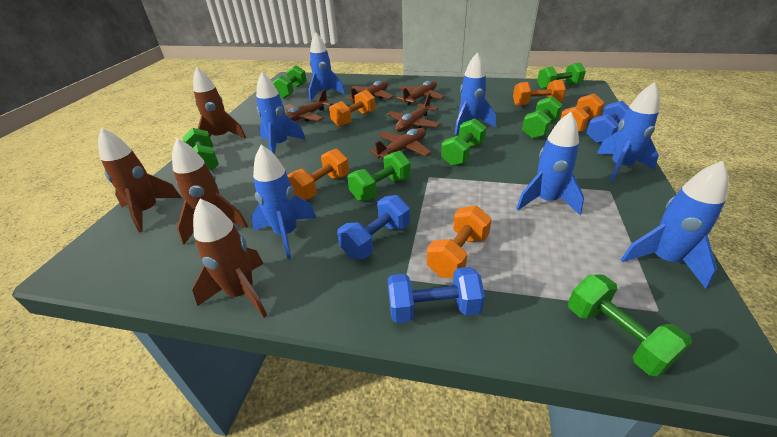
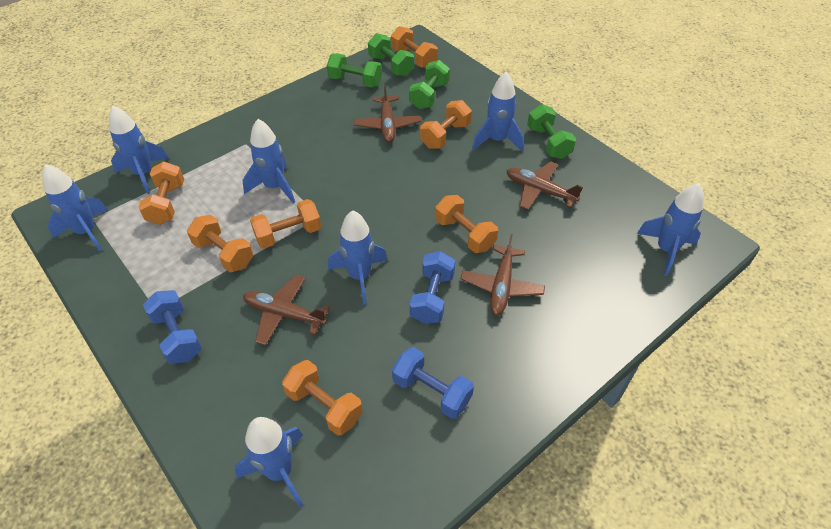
brown plane: 5 -> 4
brown rocket: 4 -> 0
green dumbbell: 7 -> 4
orange dumbbell: 5 -> 7

